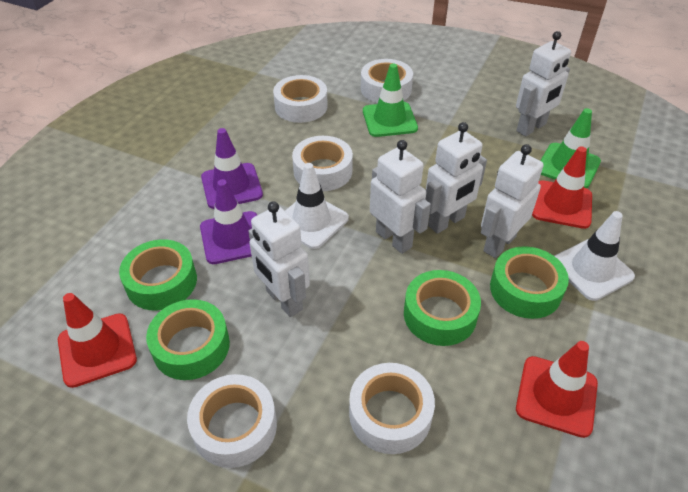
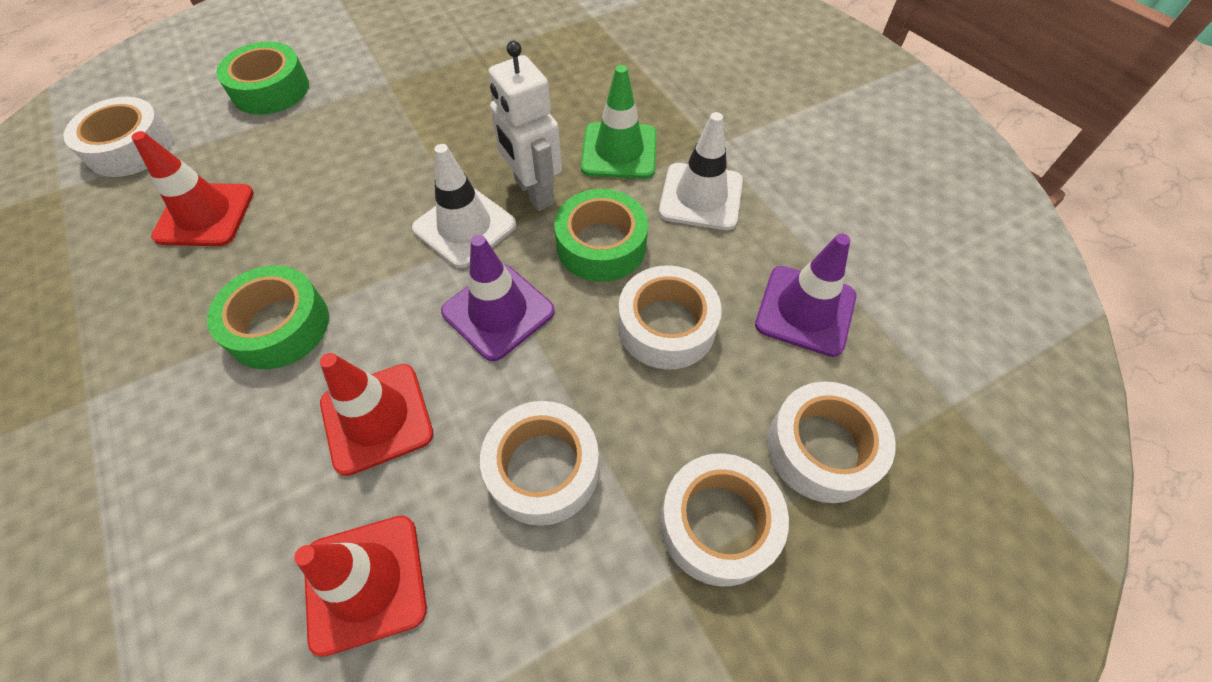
green tape: 4 -> 3
green traffic cone: 2 -> 1
white robot: 5 -> 1

